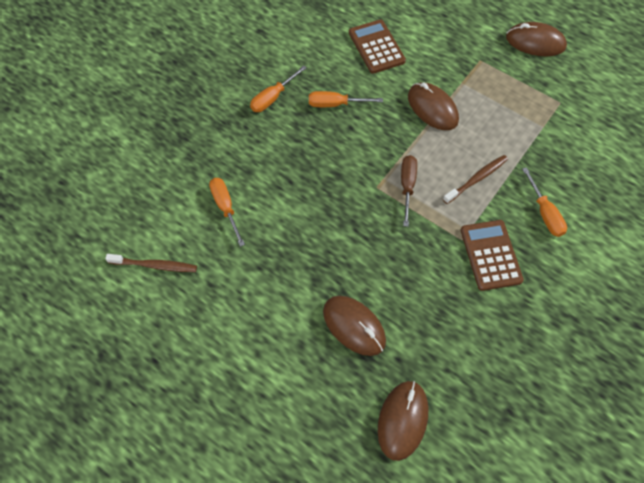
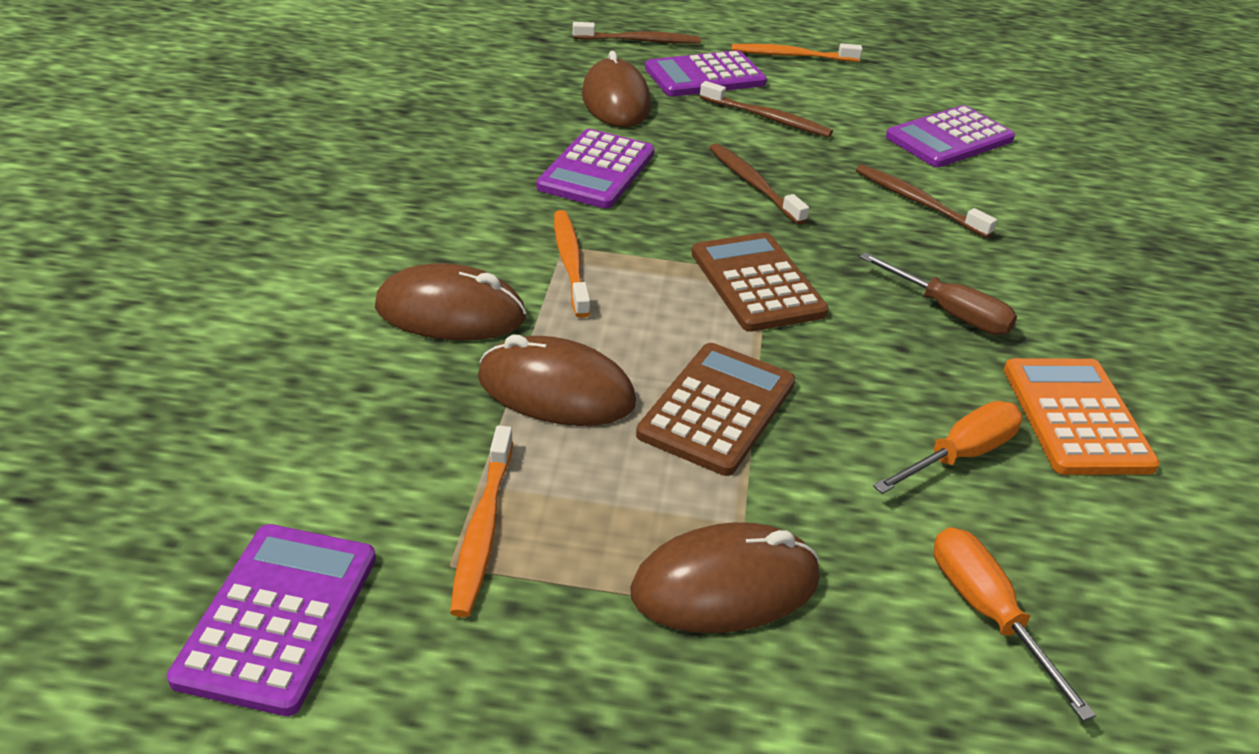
brown toothbrush: 2 -> 4
orange calculator: 0 -> 1
orange screwdriver: 4 -> 2
orange toothbrush: 0 -> 3
purple calculator: 0 -> 4

